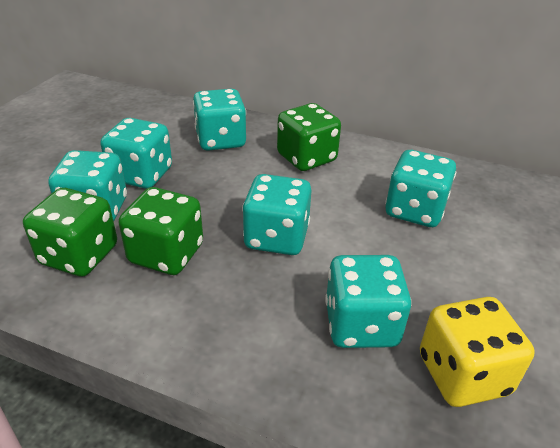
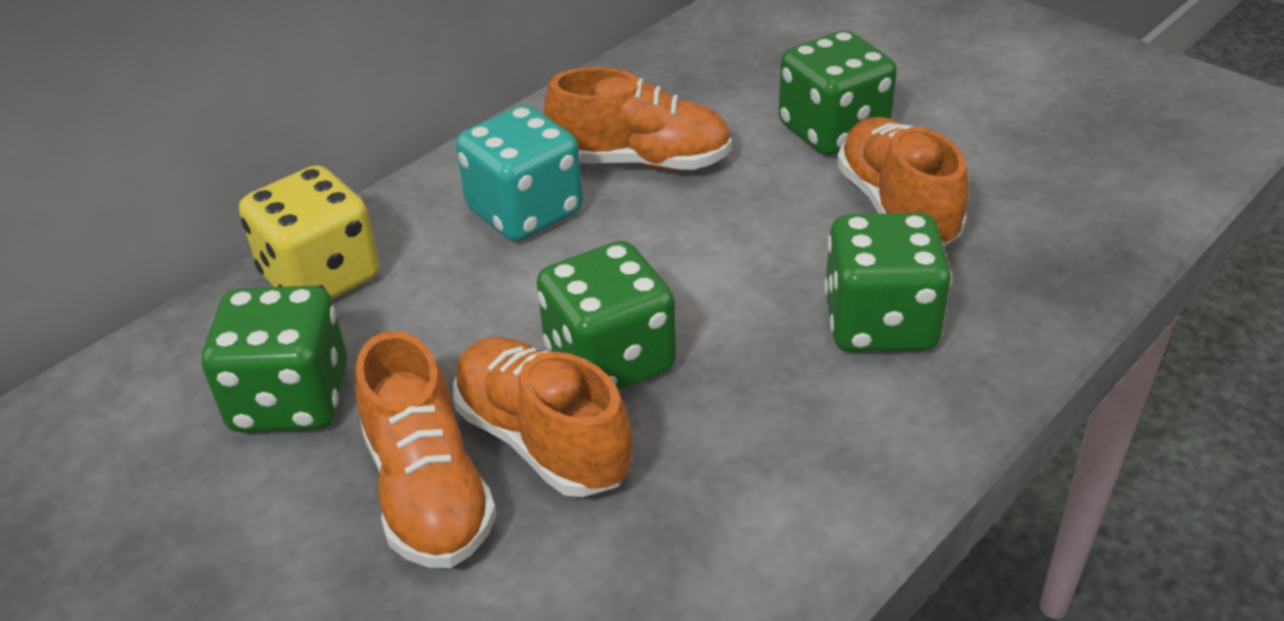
green dice: 3 -> 4
orange shoe: 0 -> 4
turquoise dice: 6 -> 1

